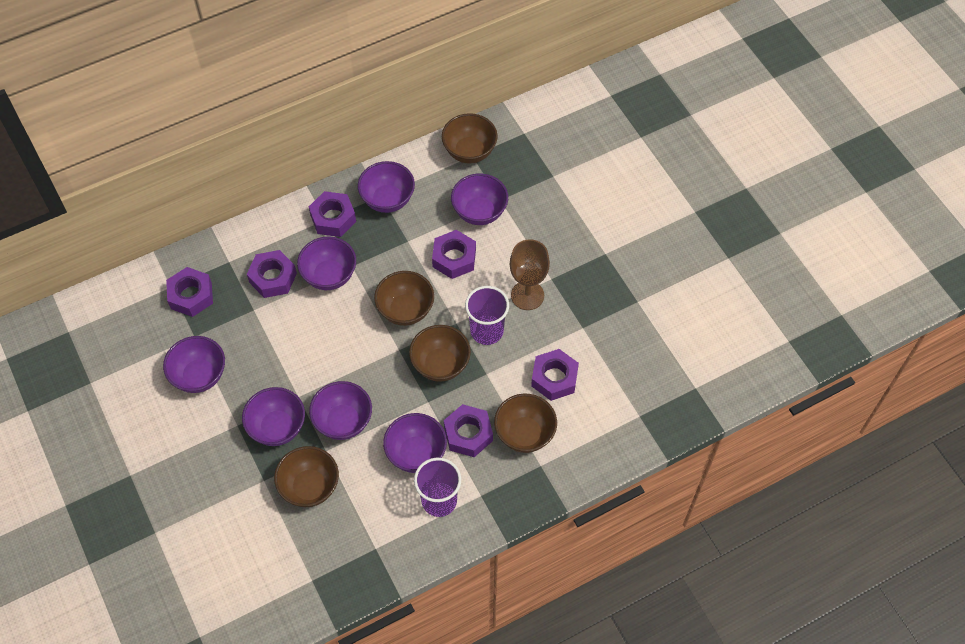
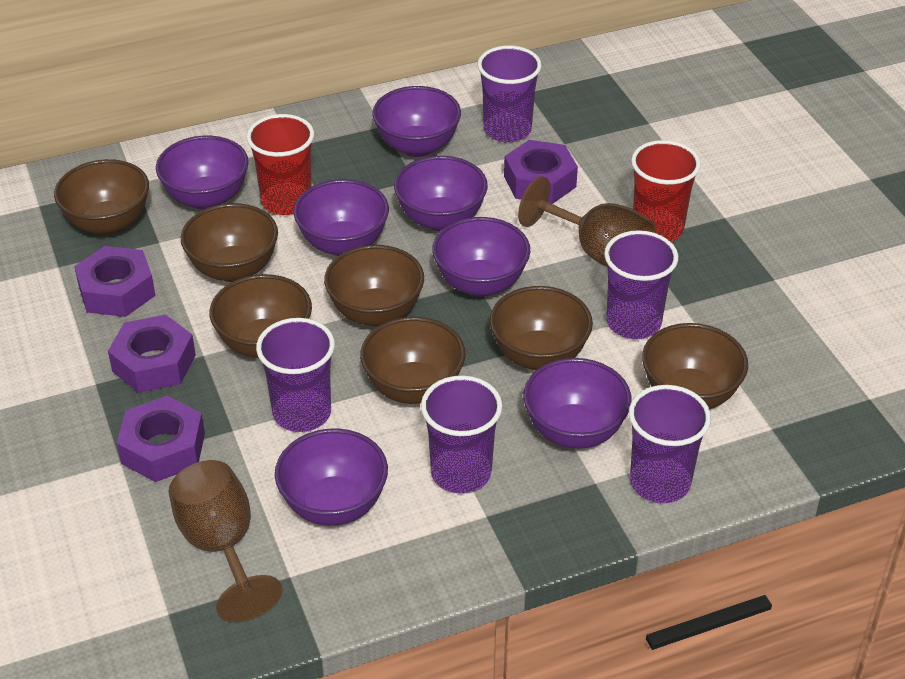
brown bowl: 5 -> 7
brown goblet: 1 -> 2
purple cup: 2 -> 5
purple nut: 6 -> 4
red cup: 0 -> 2

